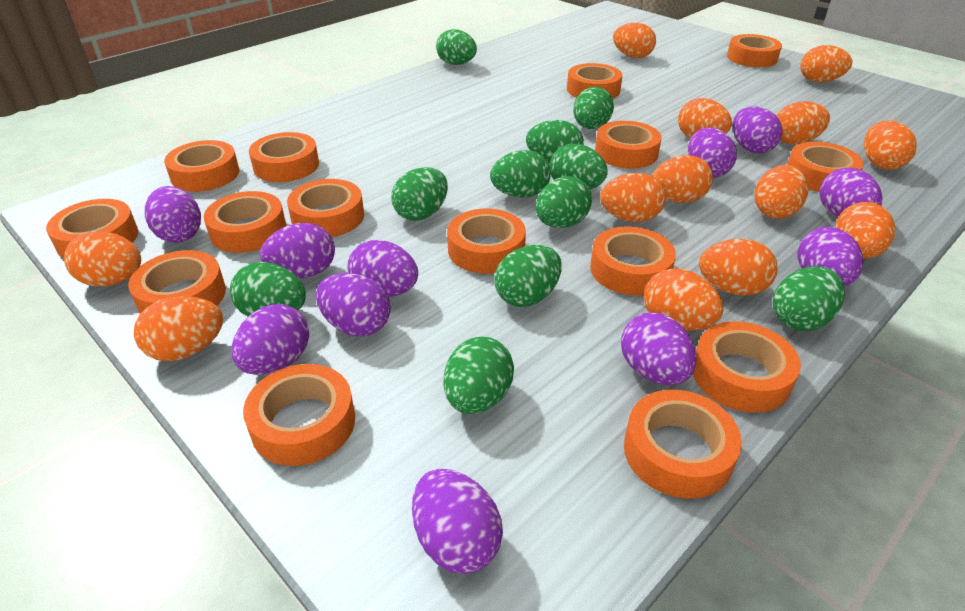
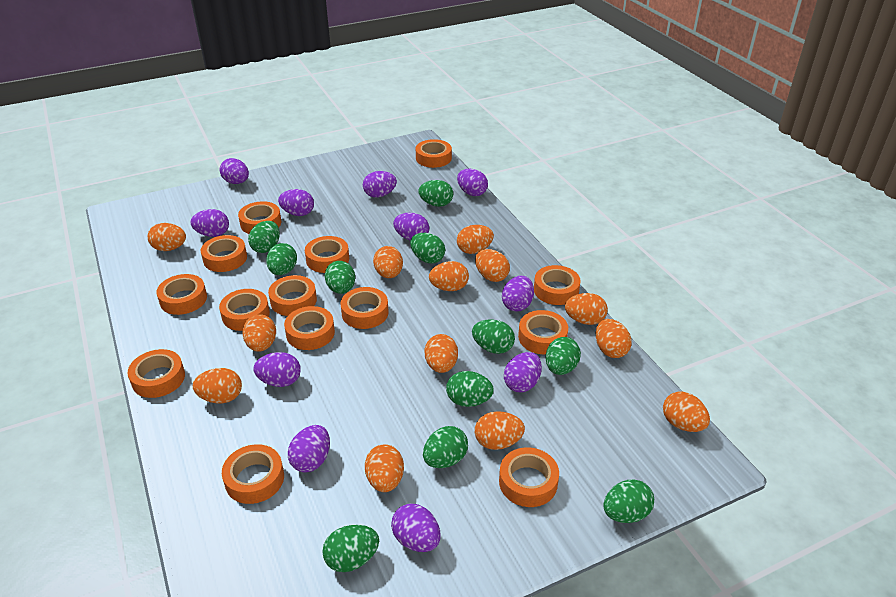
orange tape: 15 -> 14

